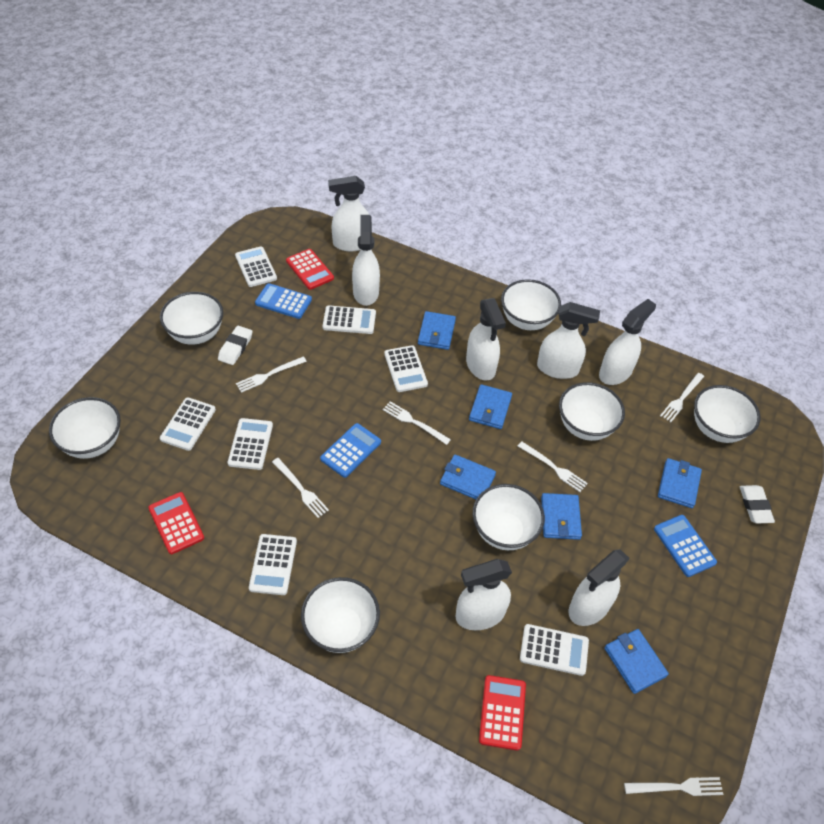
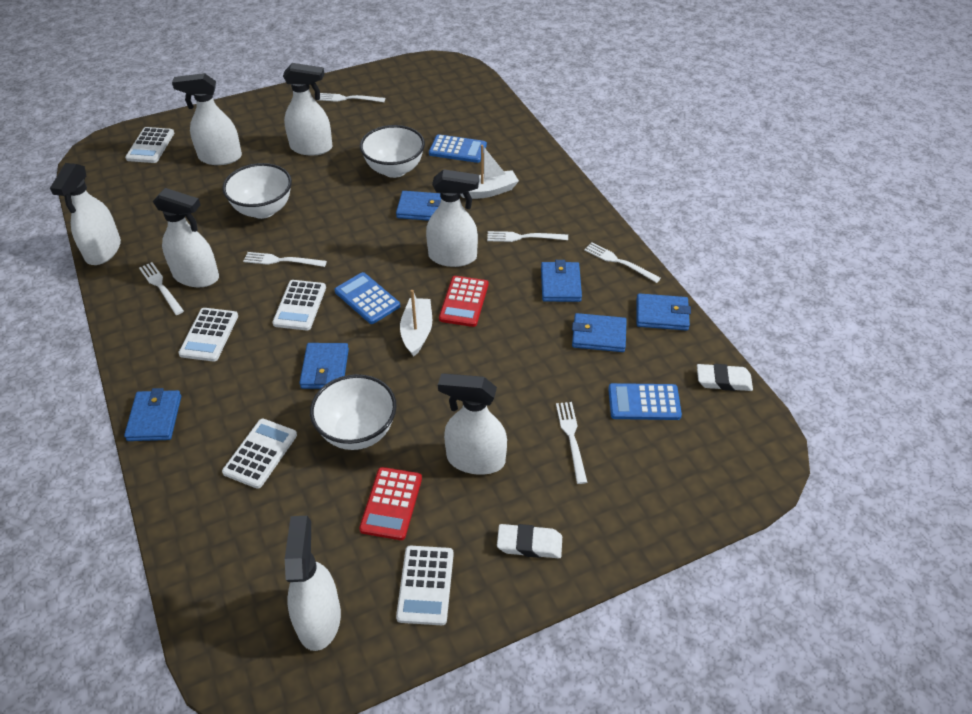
red calculator: 3 -> 2
white boat: 0 -> 2
white bowl: 7 -> 3
white calculator: 7 -> 5

